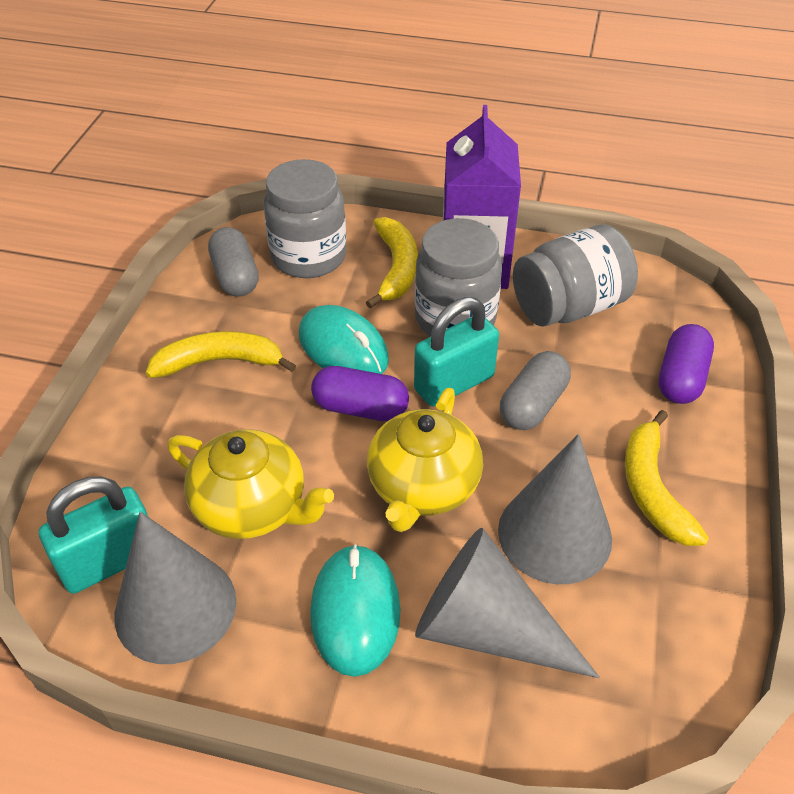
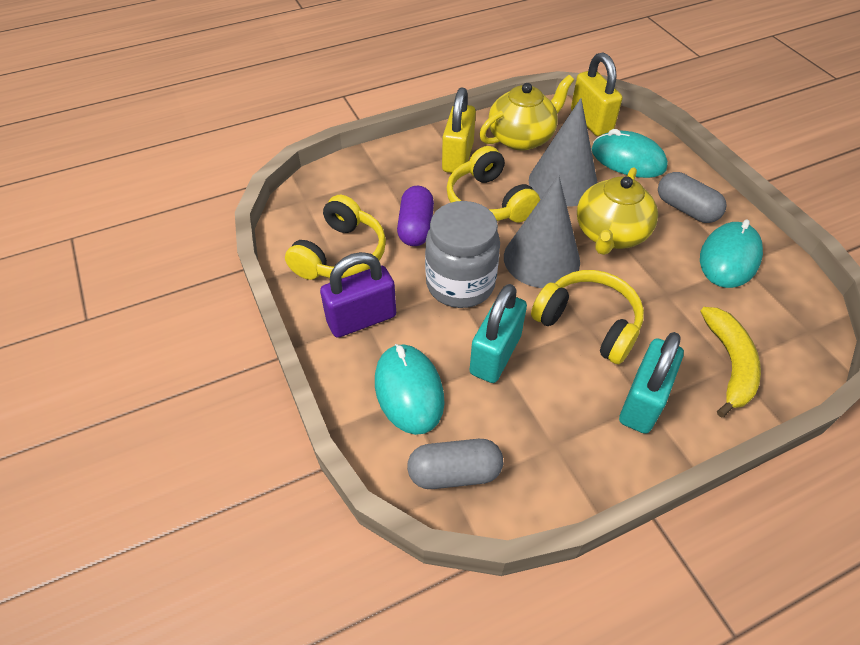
grey cone: 3 -> 2
grey jar: 3 -> 1
purple capsule: 2 -> 1
purple carton: 1 -> 0
purple padlock: 0 -> 1
turquoise mouse: 2 -> 3
yellow banana: 3 -> 1
yellow headphones: 0 -> 3
yellow padlock: 0 -> 2

